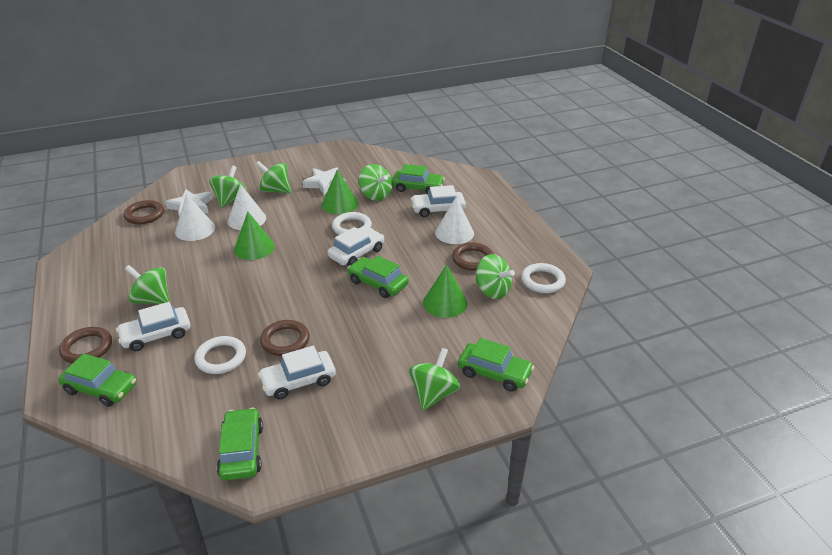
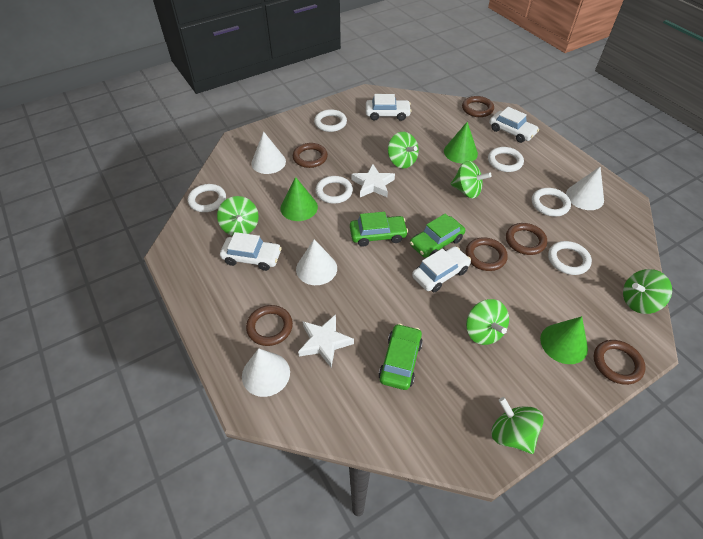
brown ring: 4 -> 6
green car: 5 -> 3
white cone: 3 -> 4
white ring: 3 -> 6

